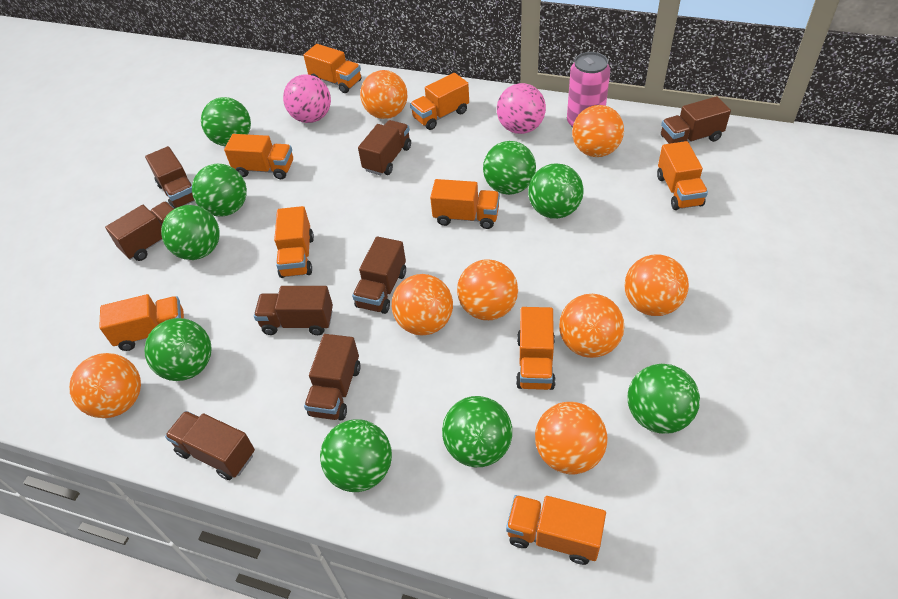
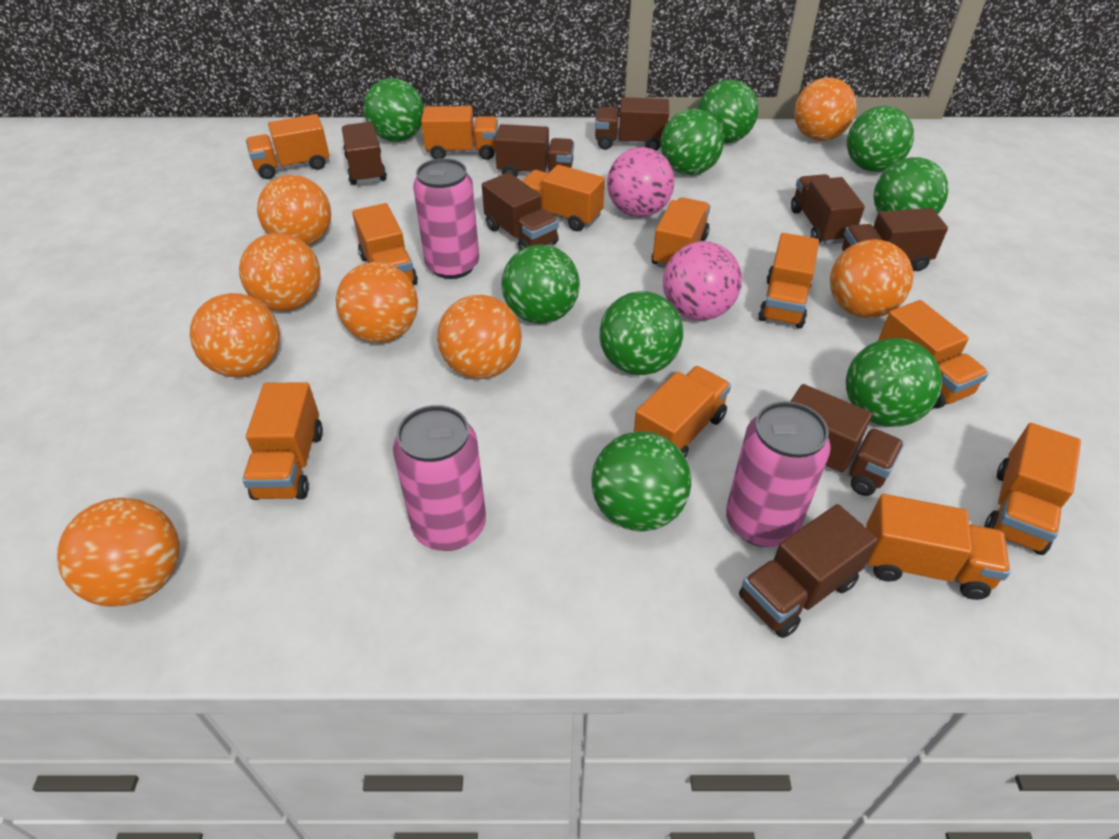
orange truck: 9 -> 11
pink can: 1 -> 3

